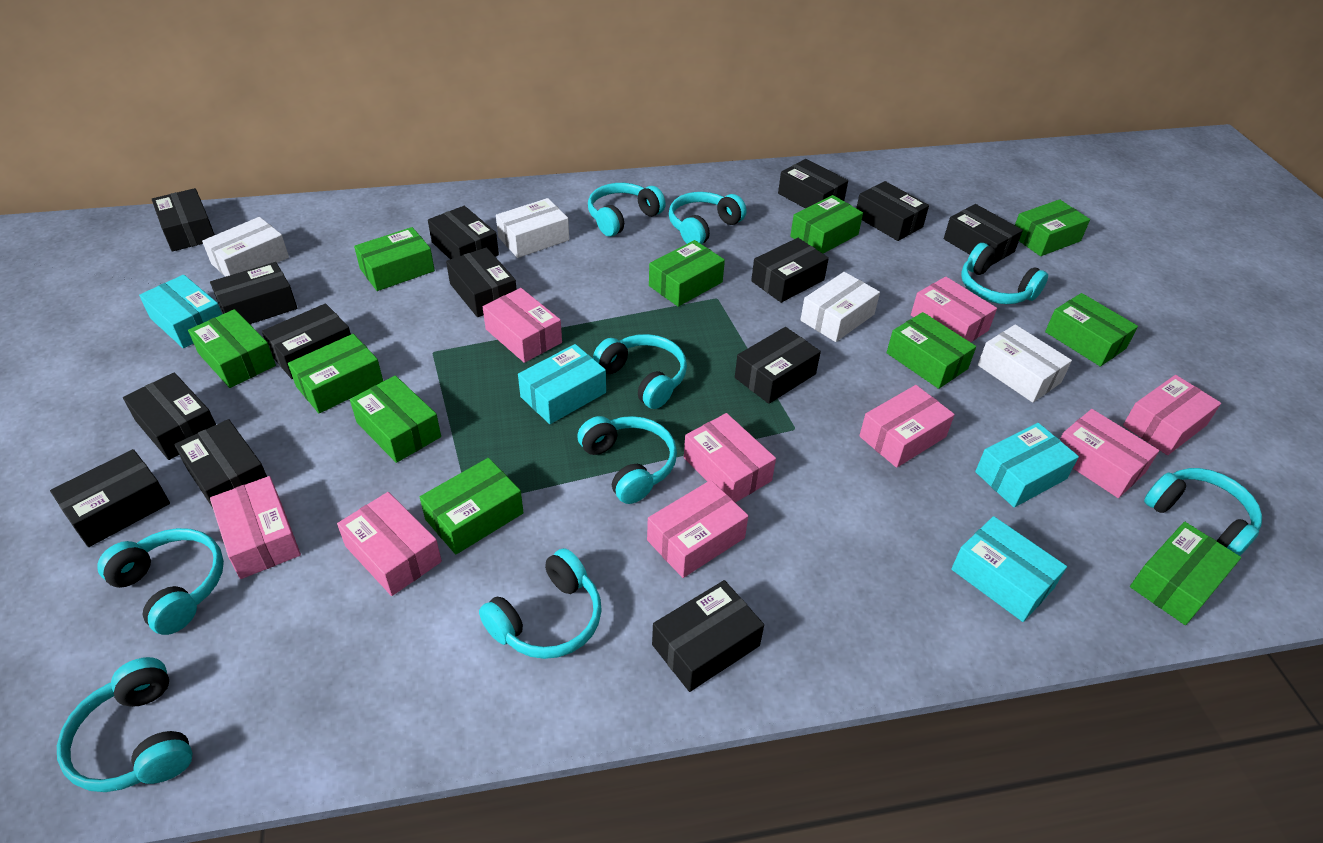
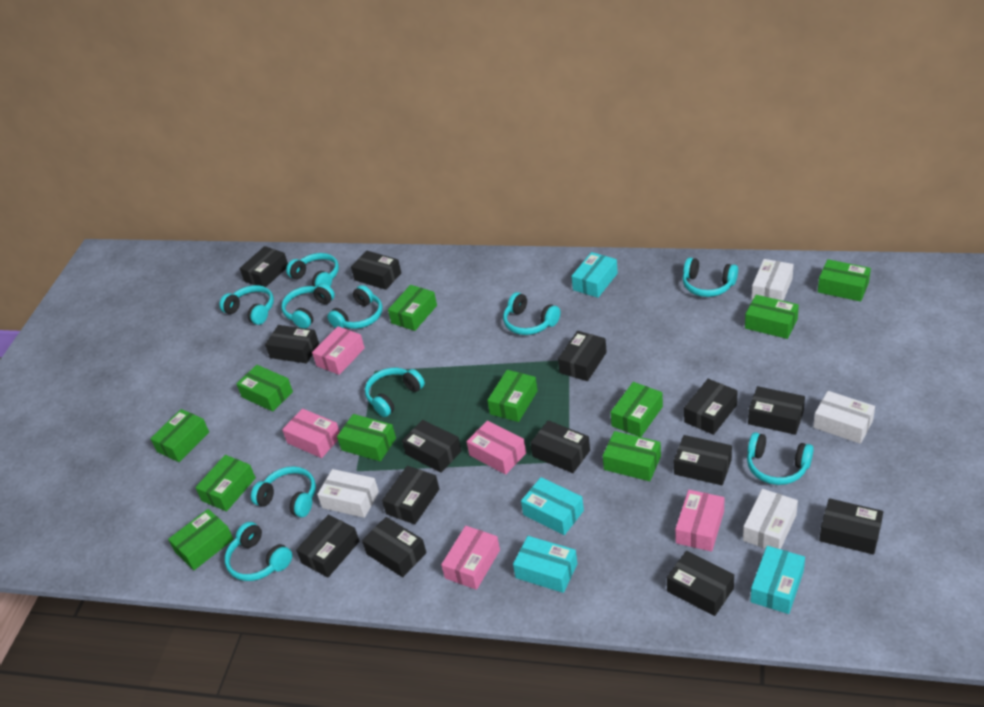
pink box: 9 -> 5
turquoise headphones: 9 -> 10

